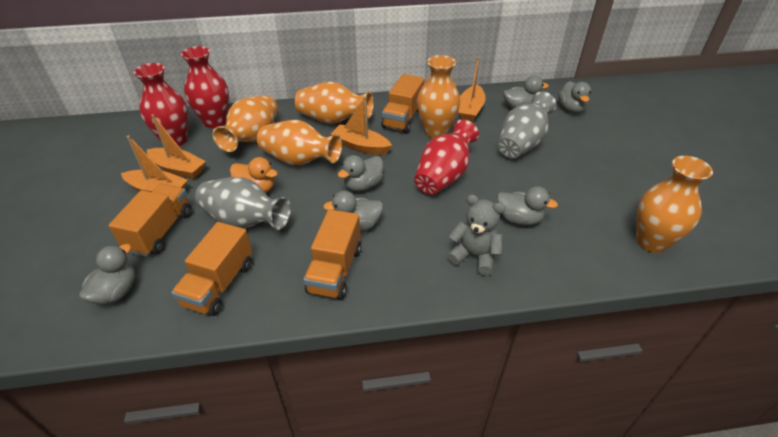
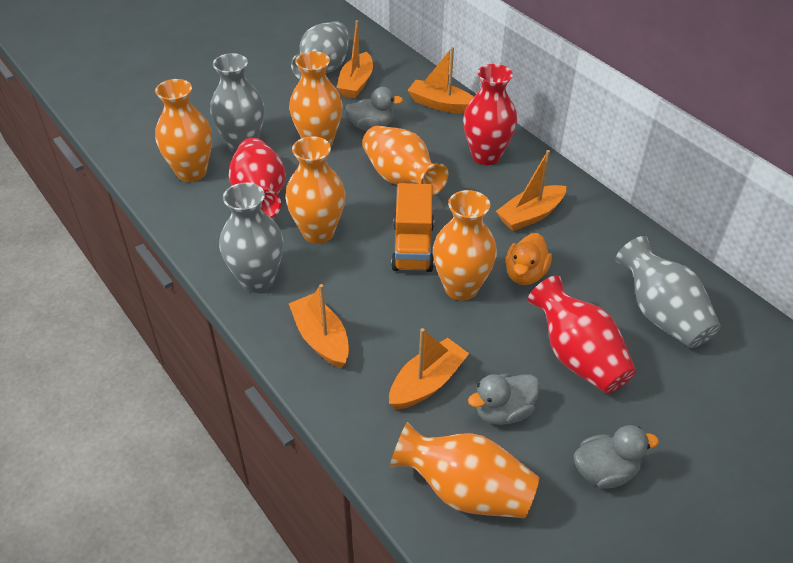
grey duck: 6 -> 3
grey teddy bear: 1 -> 0
grey vase: 2 -> 4
orange boat: 4 -> 5
orange truck: 4 -> 1
orange vase: 5 -> 6

